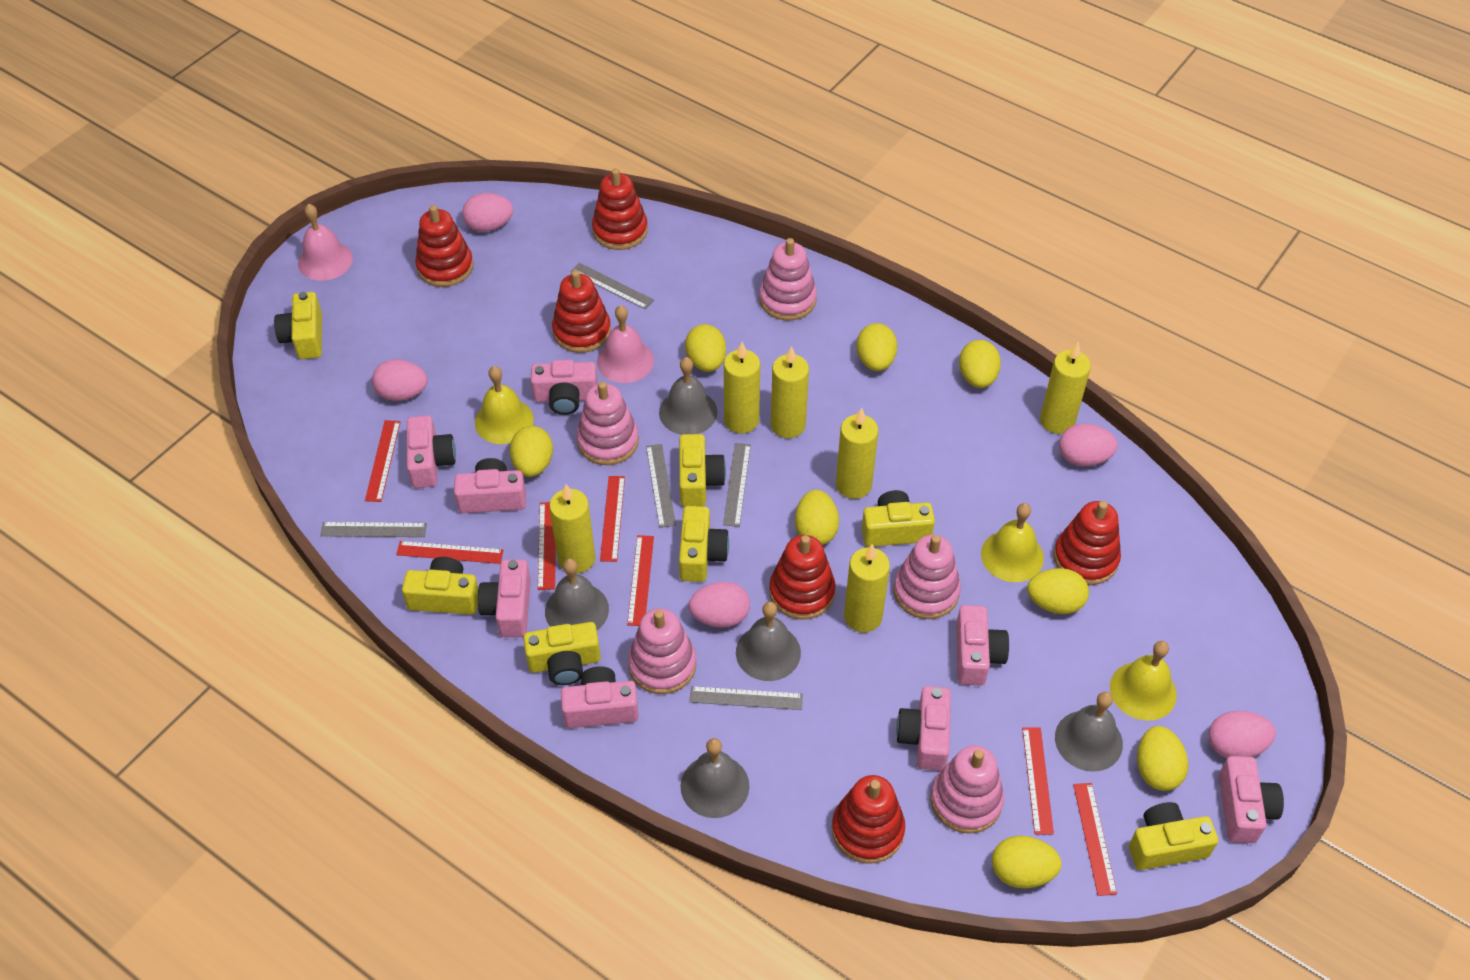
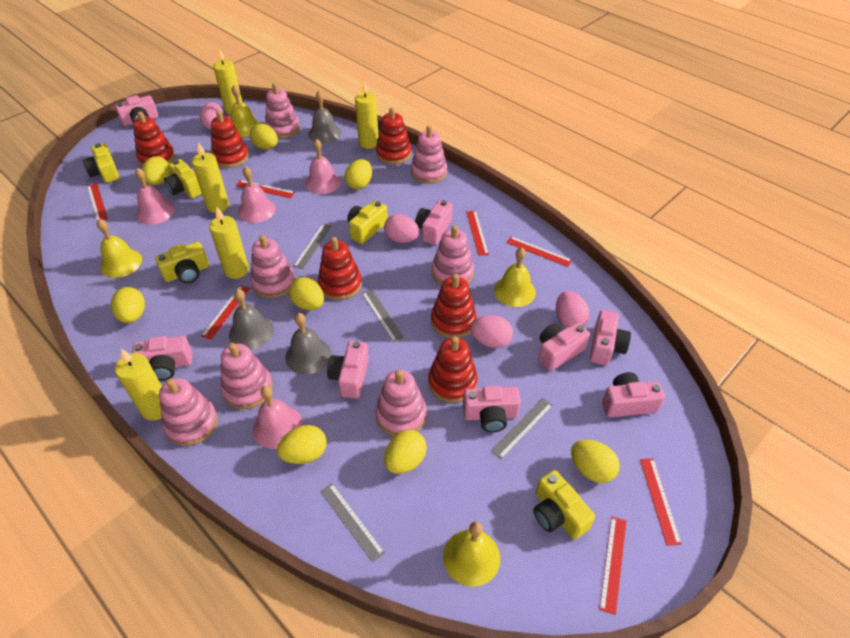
grey bell: 5 -> 3
grey ruler: 5 -> 4
pink bell: 2 -> 4
pink egg: 5 -> 4
pink stacking toy: 5 -> 7
yellow bell: 3 -> 4
yellow camera: 7 -> 5
yellow candle: 6 -> 5

